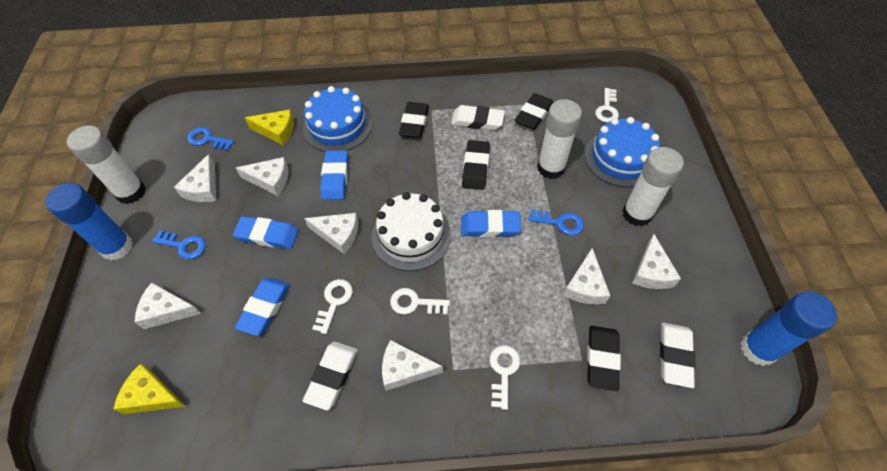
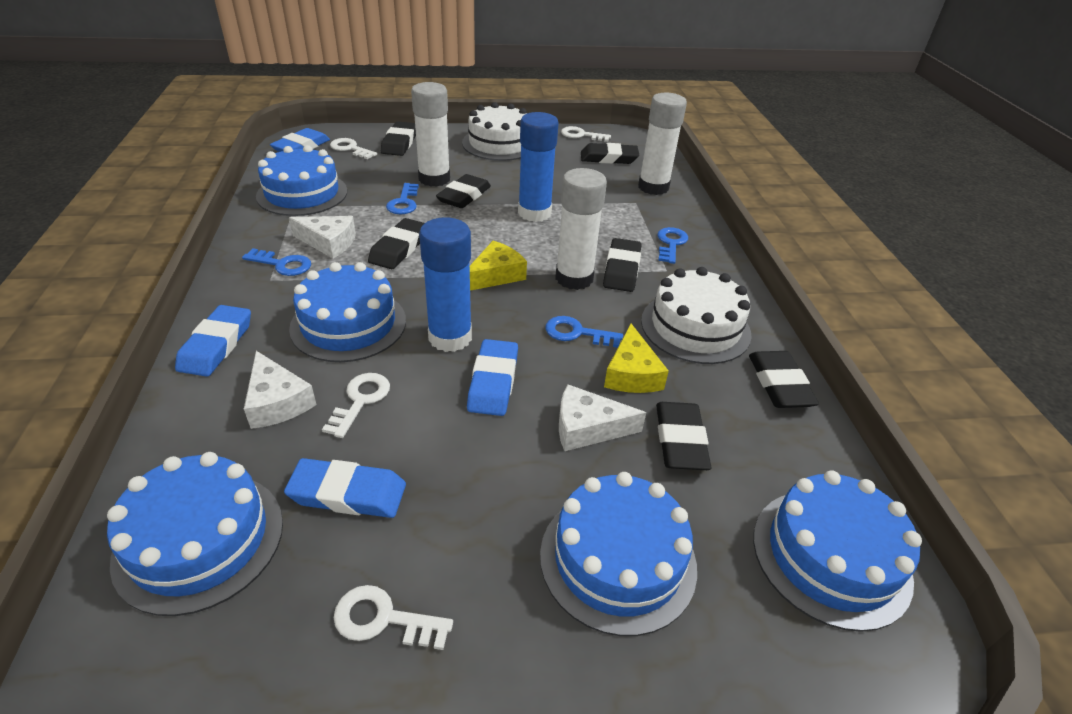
black eraser: 4 -> 7
blue cake: 2 -> 5
blue key: 3 -> 4
white cake: 1 -> 2
white cheese: 7 -> 3
white eraser: 3 -> 0

